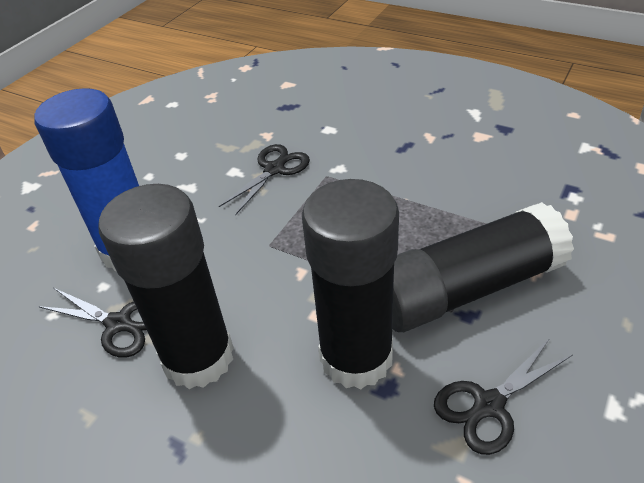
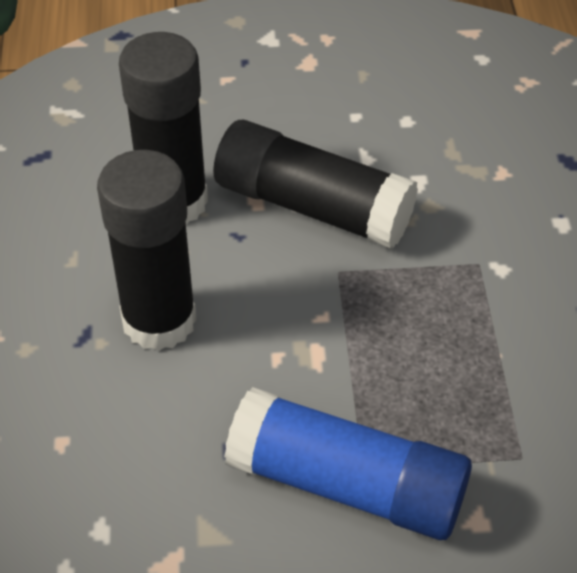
black scissors: 3 -> 0

